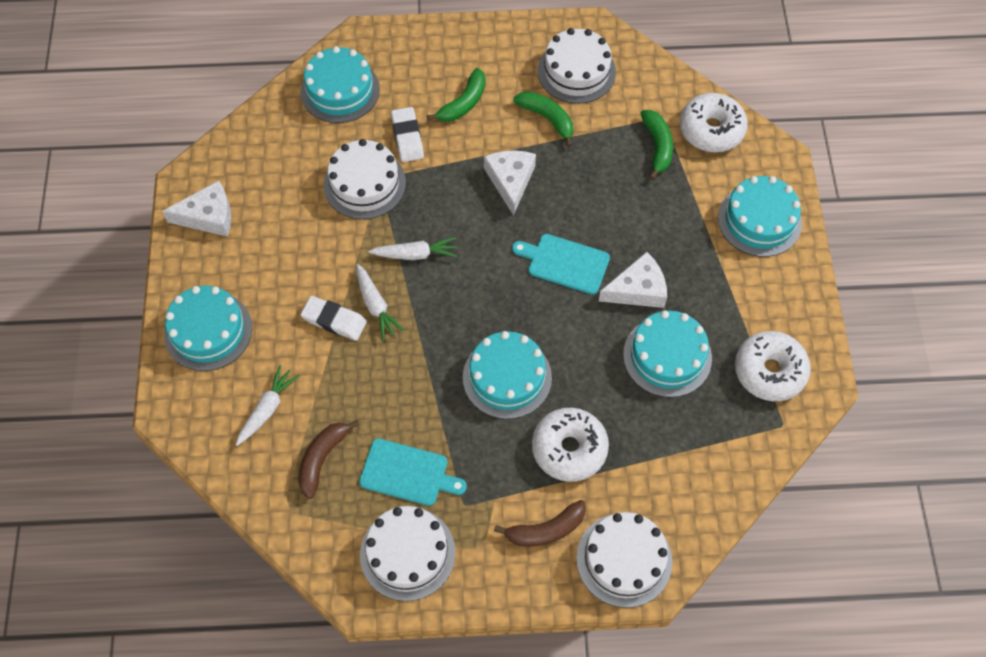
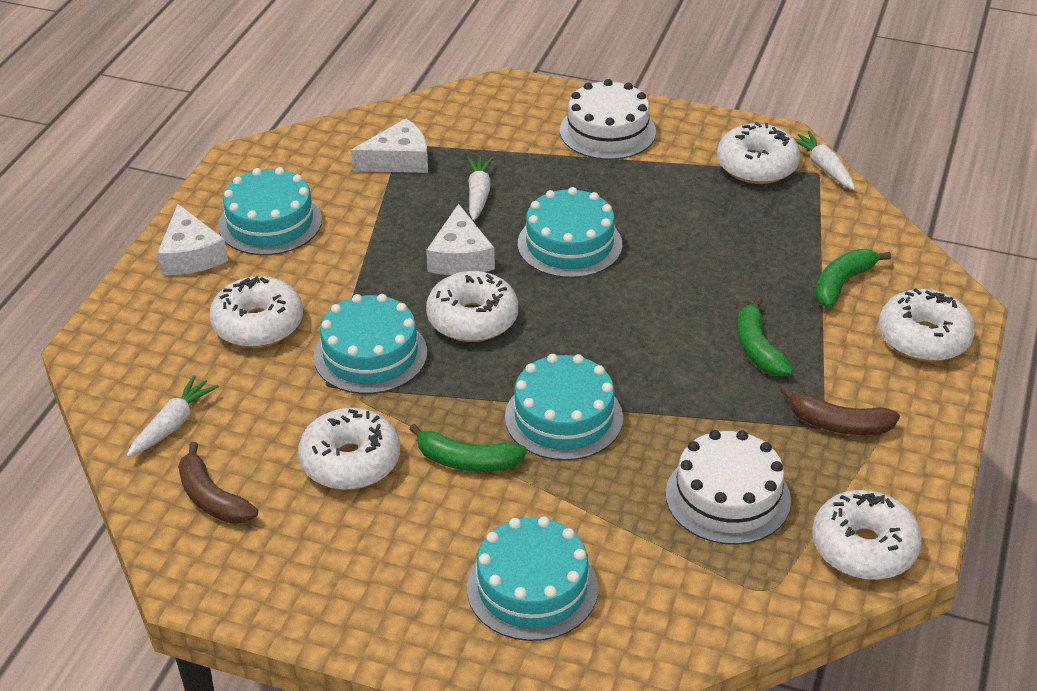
turquoise cutting board: 2 -> 0
white cake: 4 -> 2
white donut: 3 -> 6
white eraser: 2 -> 0

